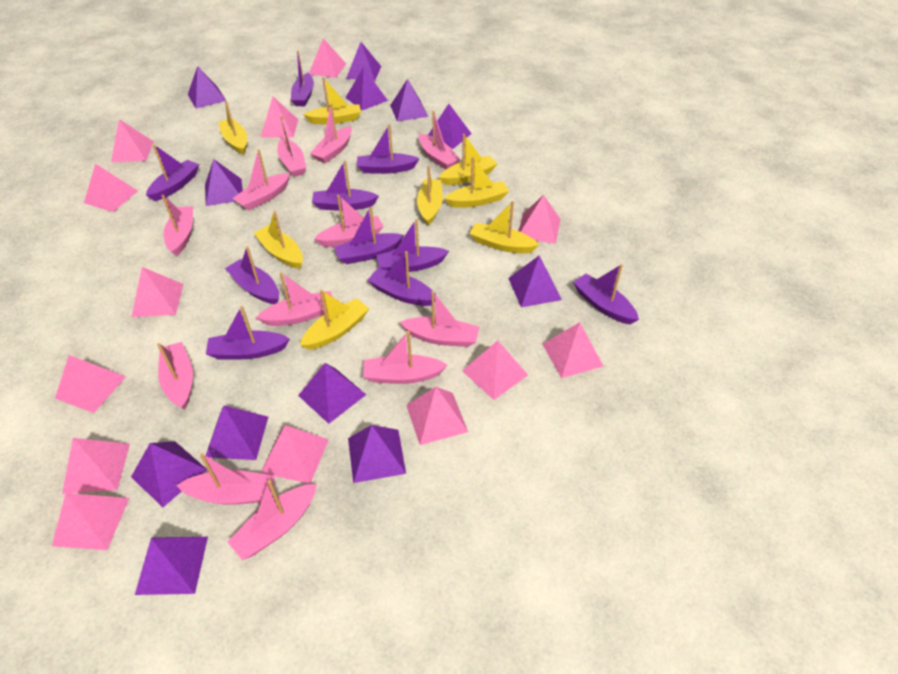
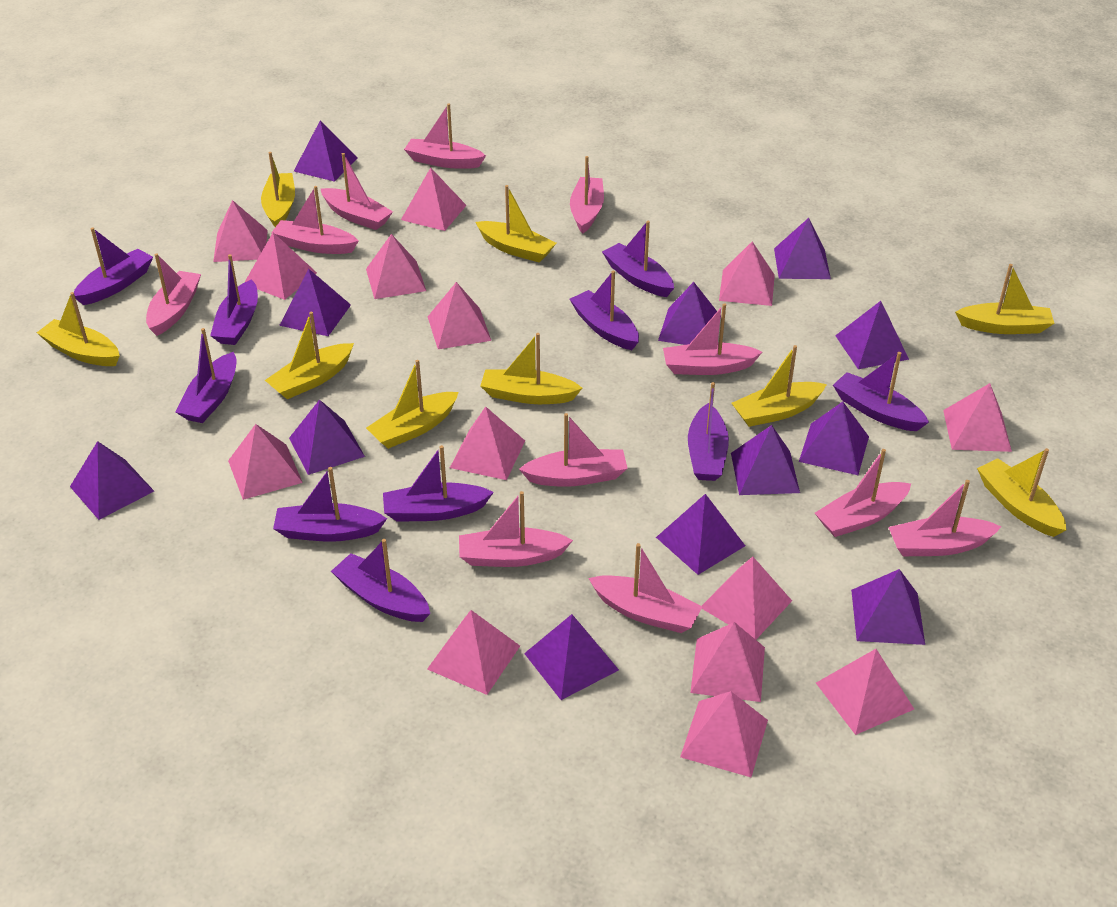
pink boat: 12 -> 11
pink pyramid: 13 -> 14
yellow boat: 8 -> 9

